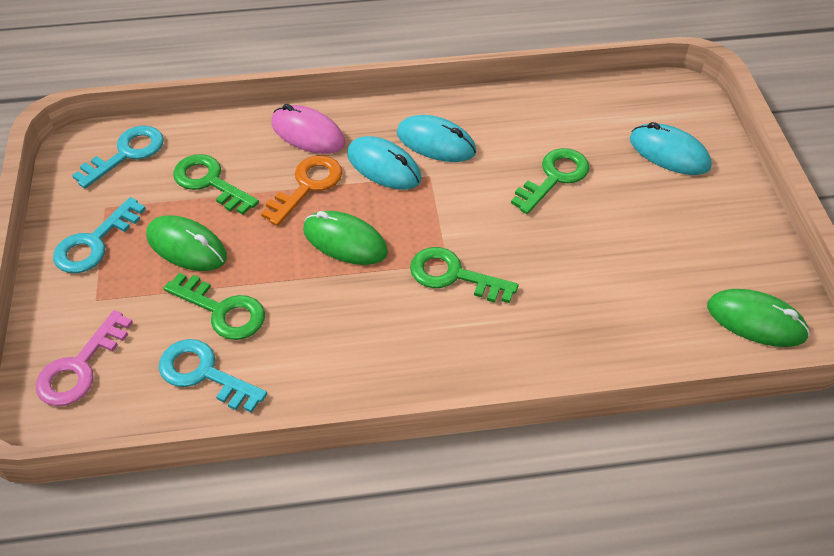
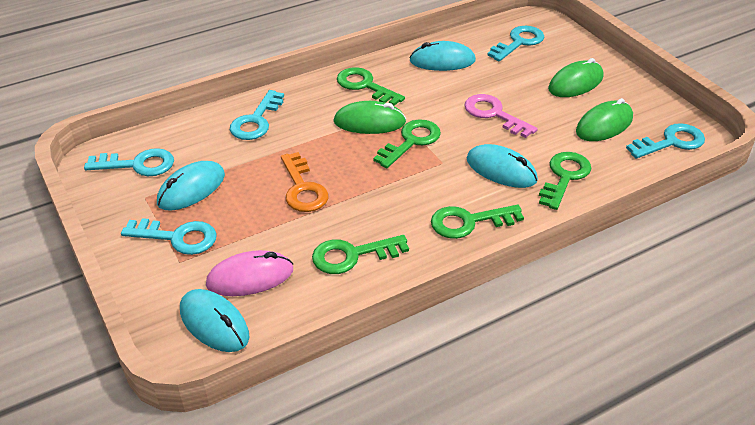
green key: 4 -> 5
turquoise key: 3 -> 5
turquoise mouse: 3 -> 4

